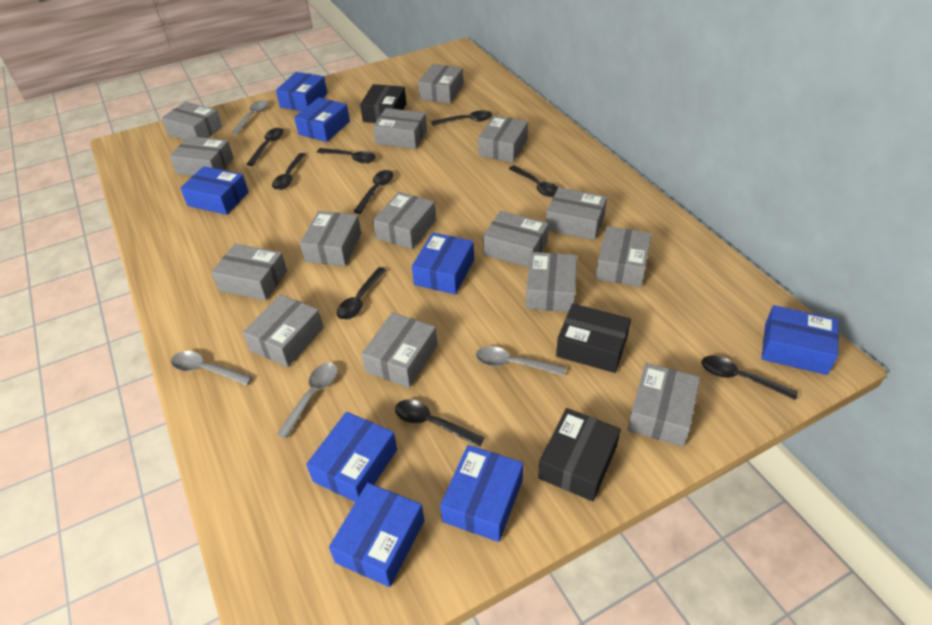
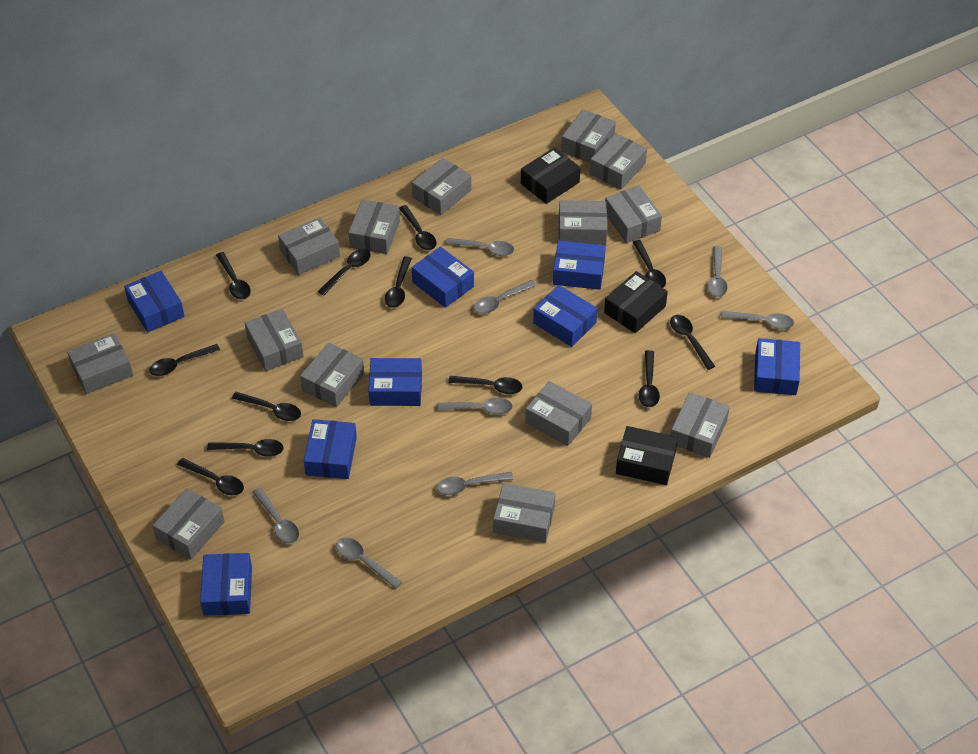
black spoon: 9 -> 12
grey box: 15 -> 14
grey spoon: 4 -> 8

